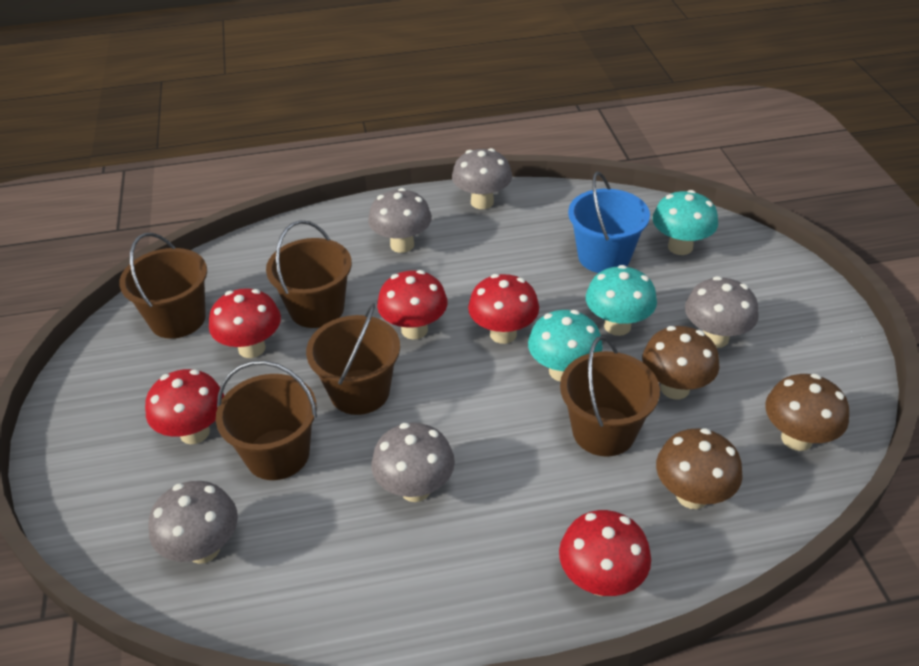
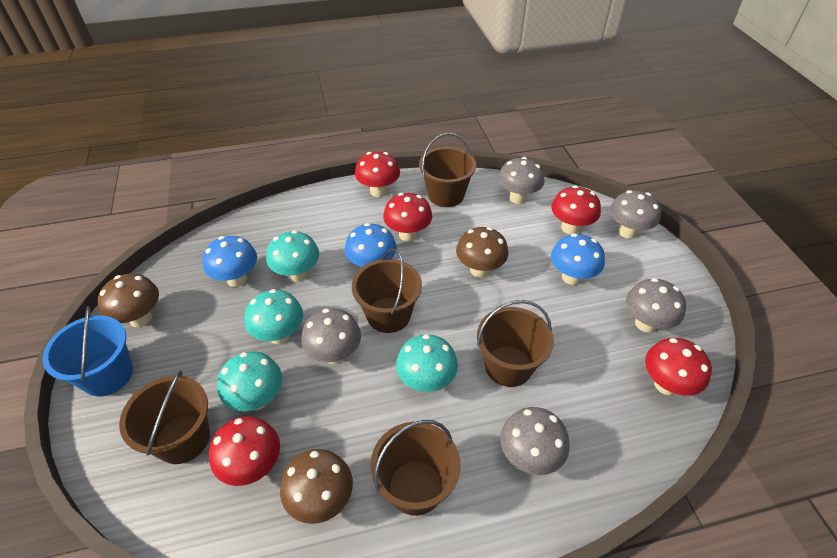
blue mushroom: 0 -> 3
turquoise mushroom: 3 -> 4

